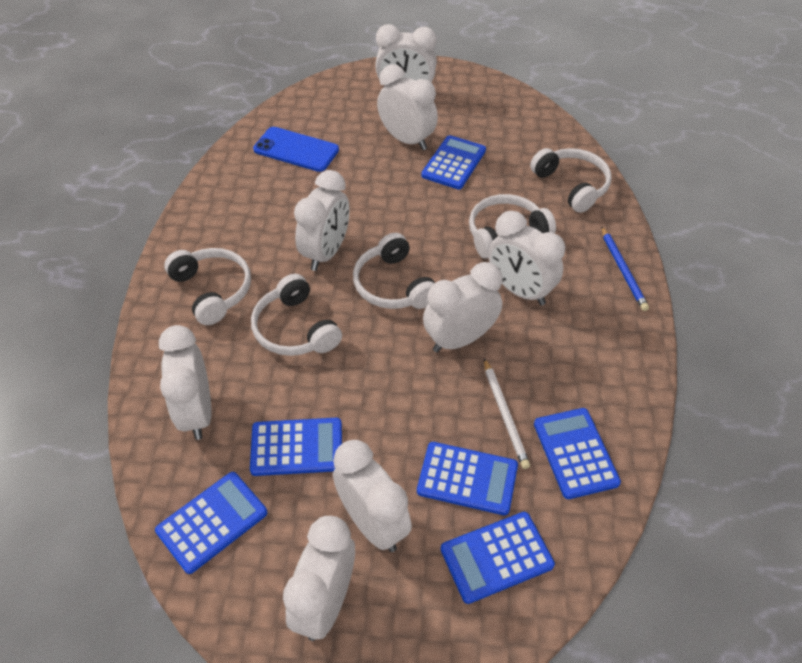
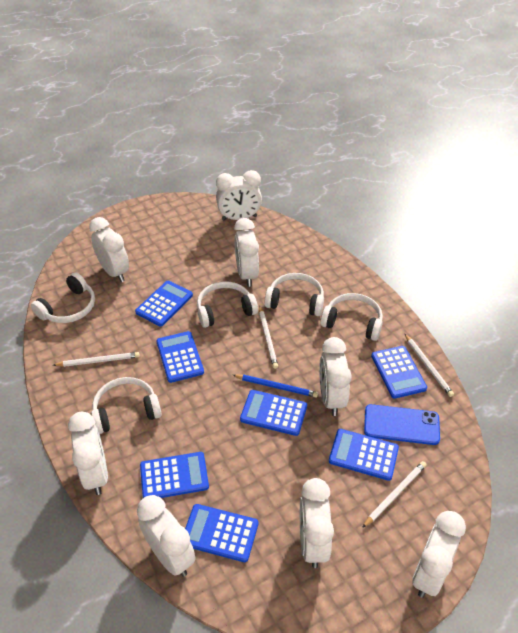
blue calculator: 6 -> 7
white pencil: 1 -> 4

